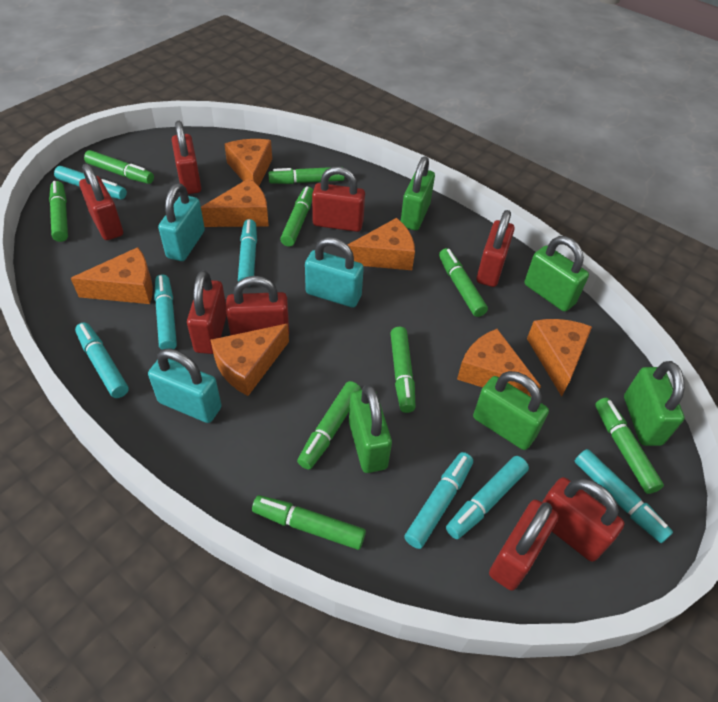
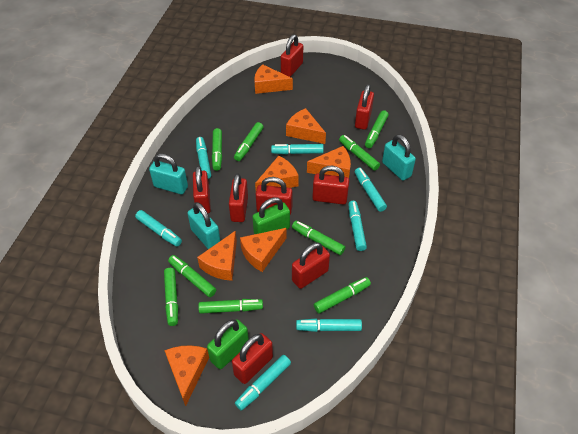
green padlock: 5 -> 2

